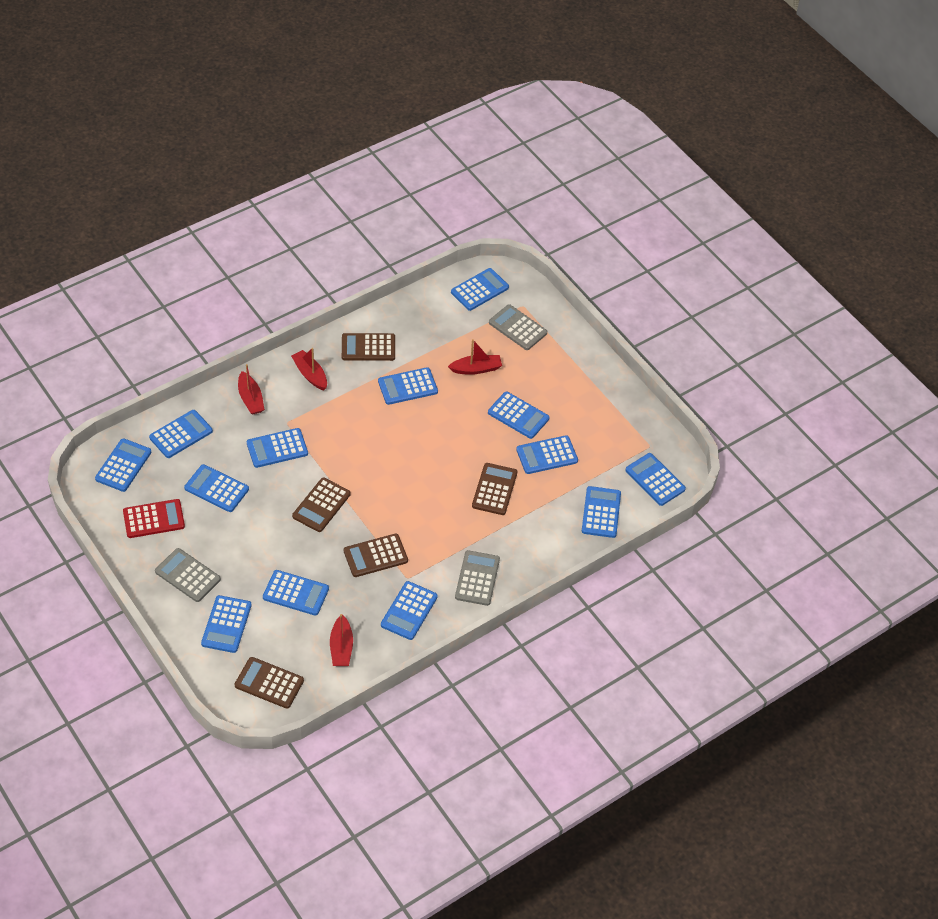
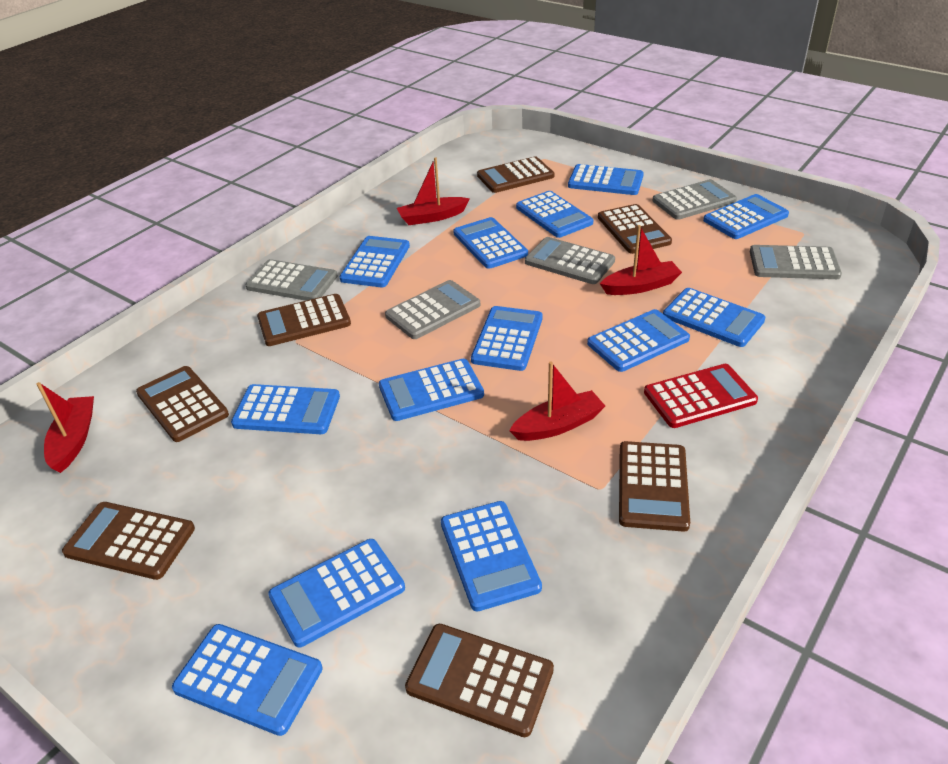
brown calculator: 5 -> 7
grey calculator: 3 -> 5

